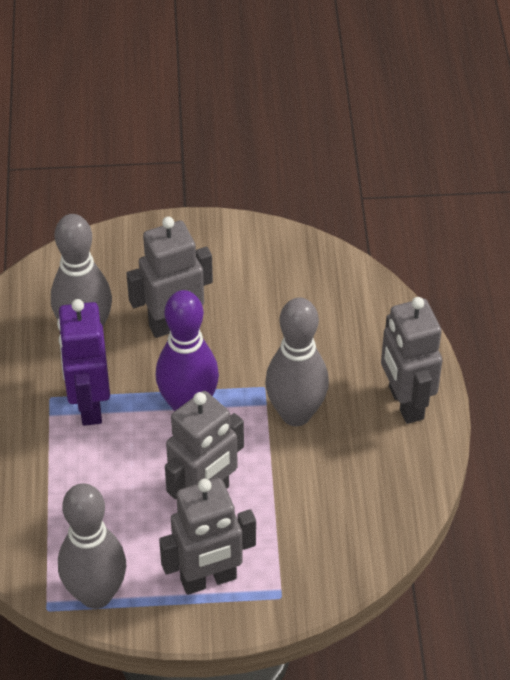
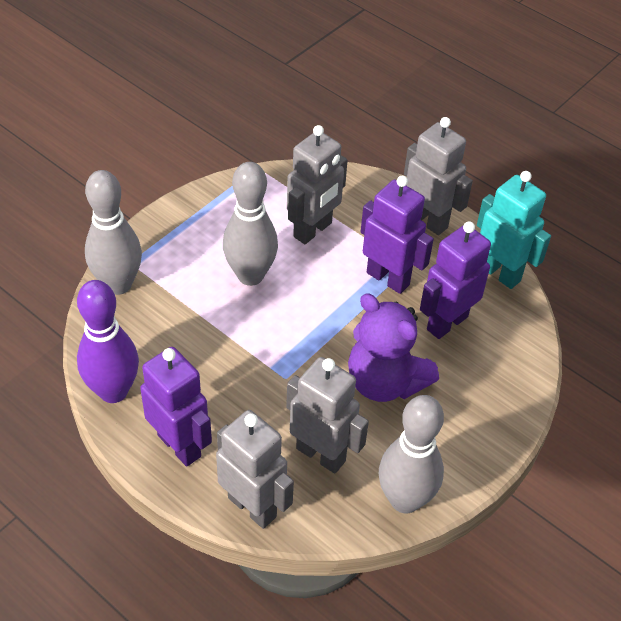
purple robot: 1 -> 3
purple teddy bear: 0 -> 1
turquoise robot: 0 -> 1

